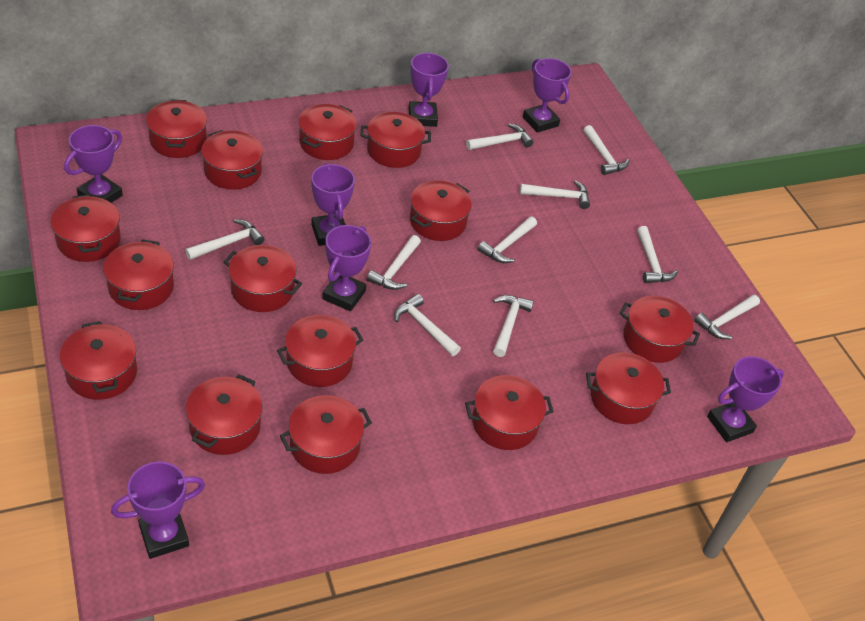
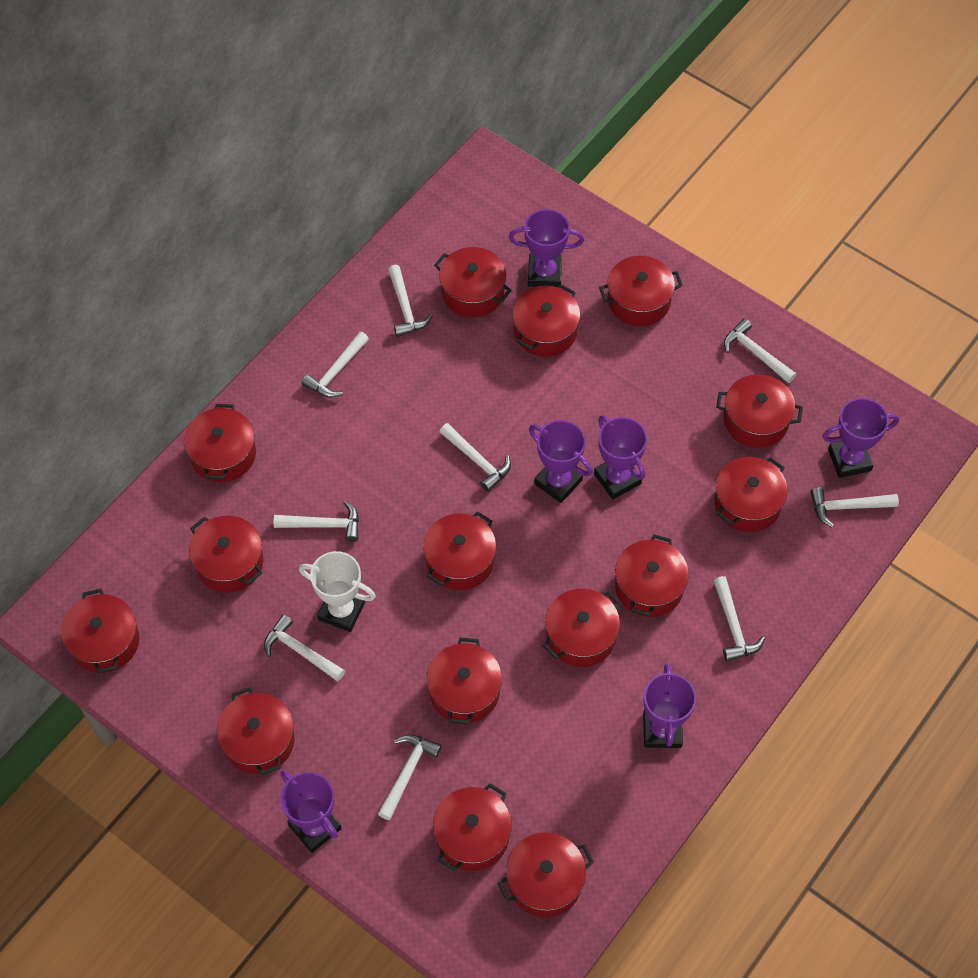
purple trophy: 7 -> 6
white hammer: 10 -> 9
white trophy: 0 -> 1

